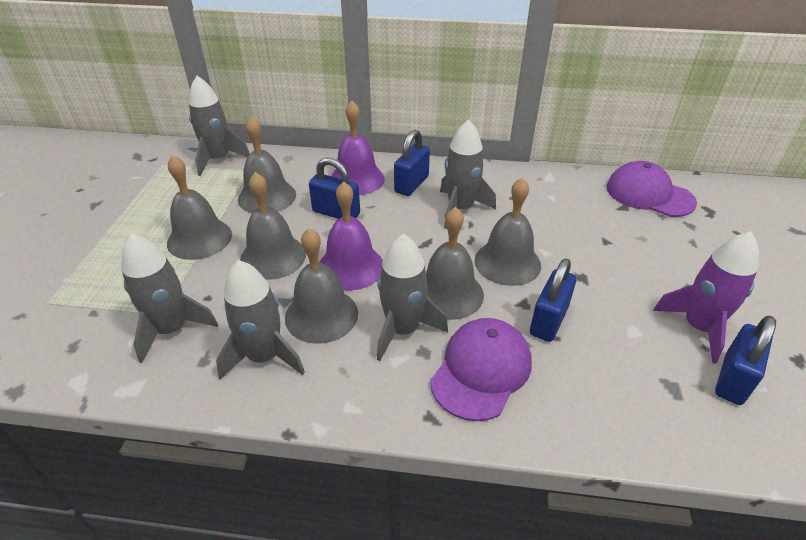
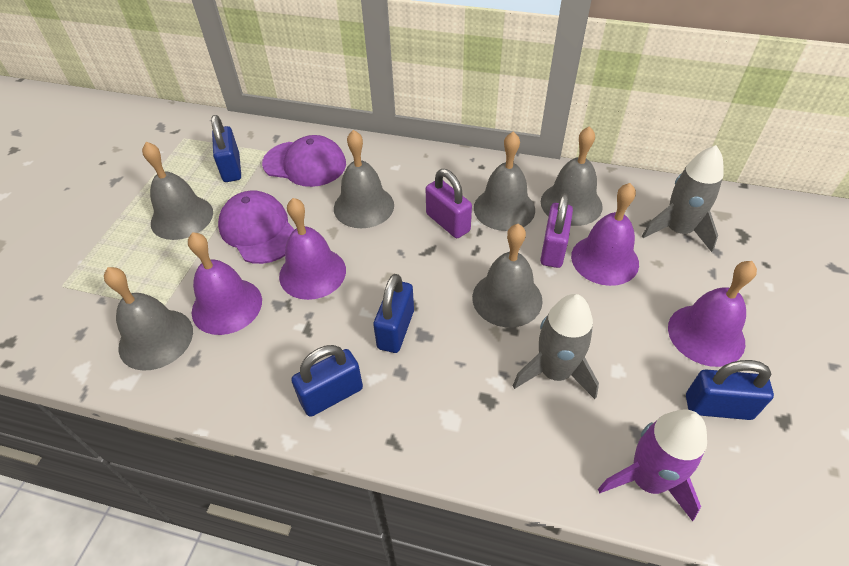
grey rocket: 5 -> 2
purple bell: 2 -> 4
purple padlock: 0 -> 2

